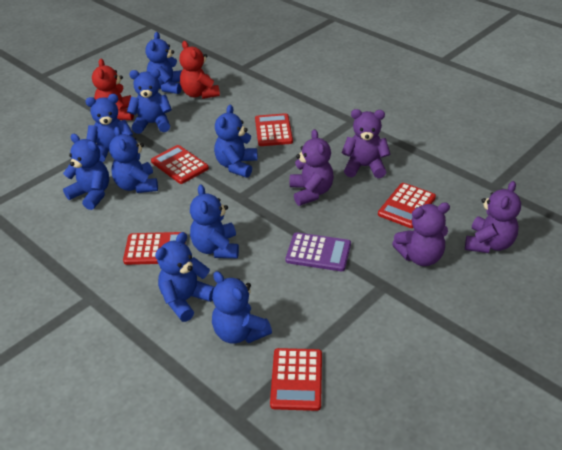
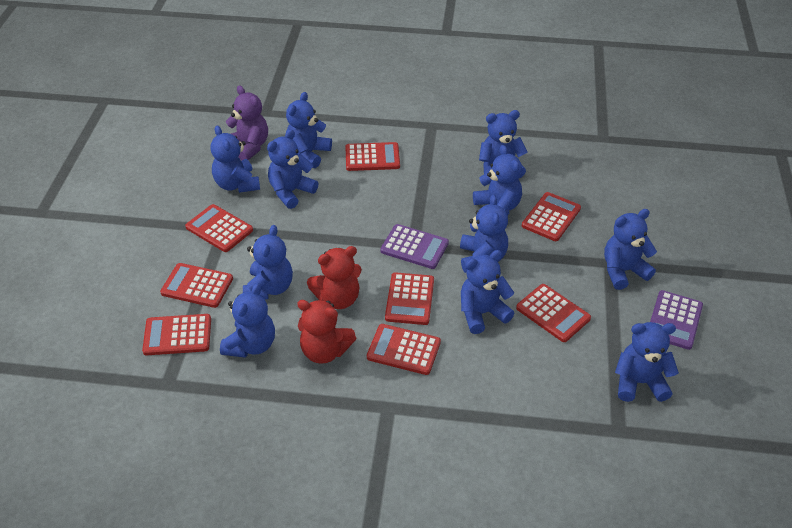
blue teddy bear: 9 -> 11
purple calculator: 1 -> 2
purple teddy bear: 4 -> 1
red calculator: 5 -> 8

